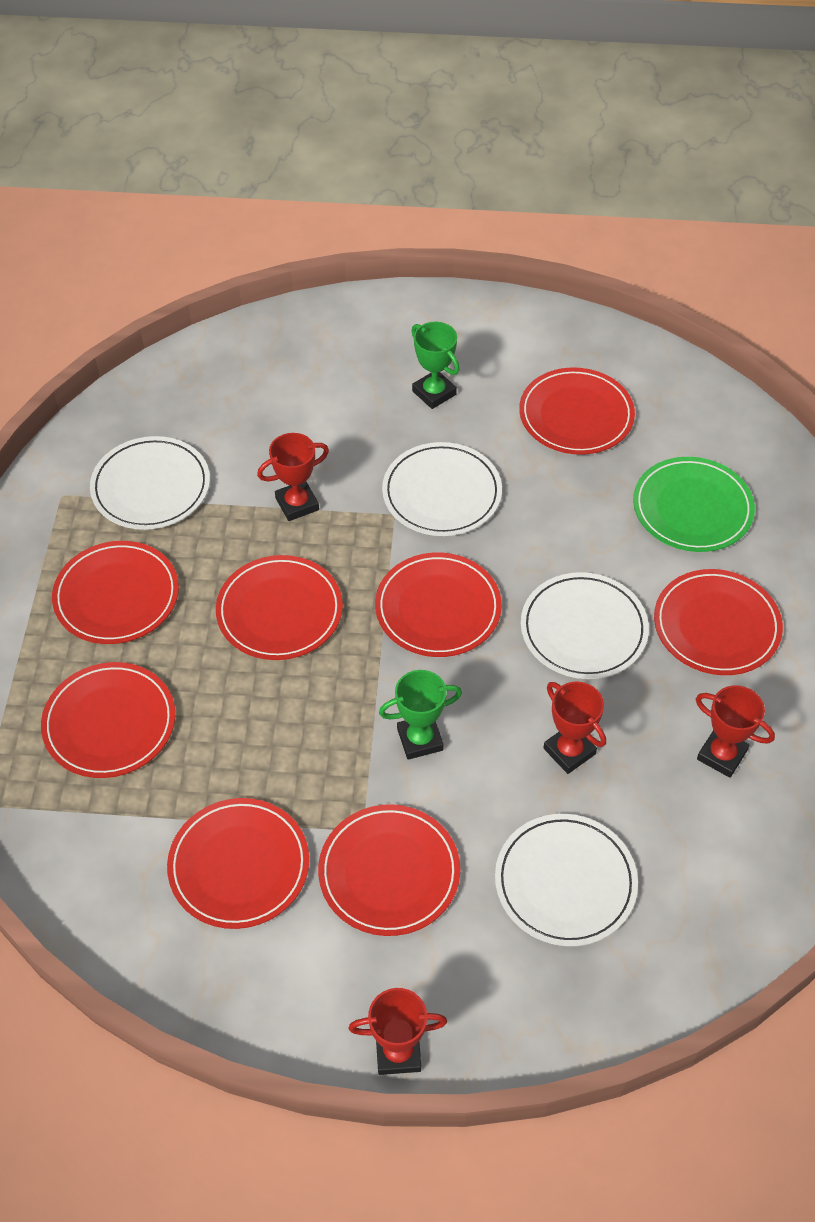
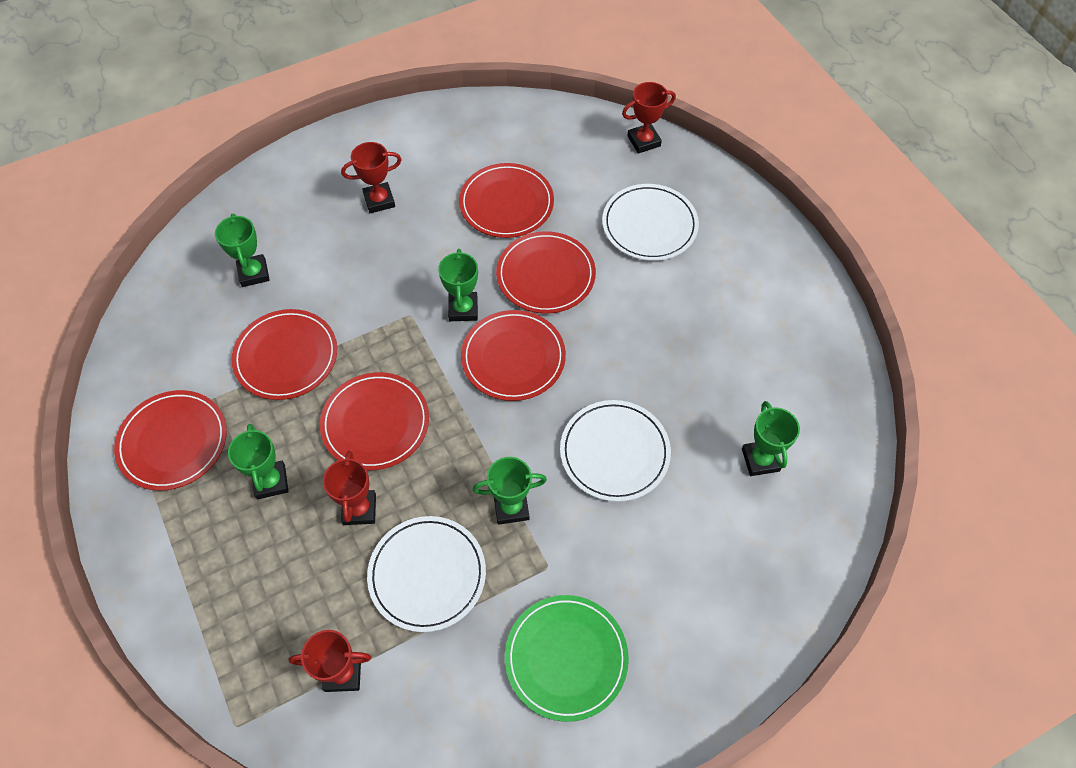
green trophy: 2 -> 5
red plate: 8 -> 6
white plate: 4 -> 3

